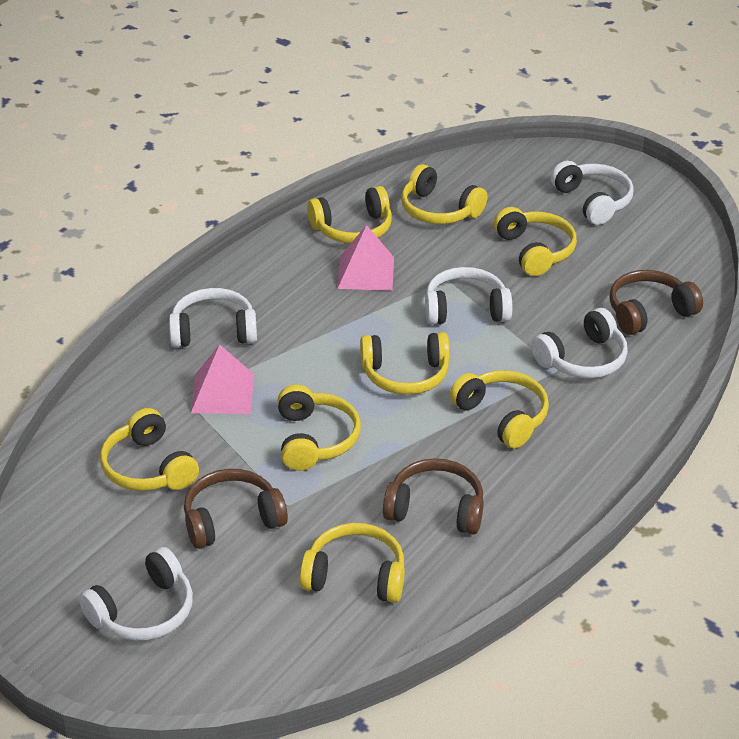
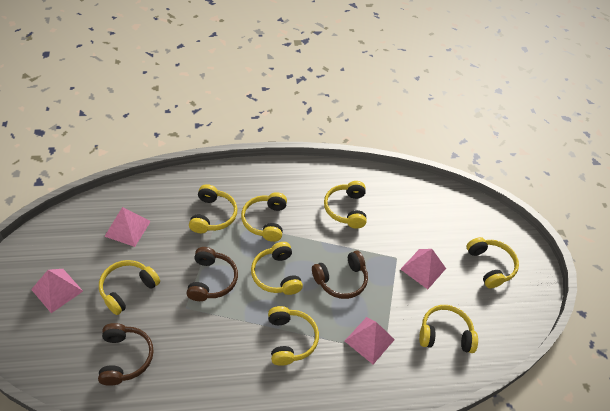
pink pyramid: 2 -> 4
white headphones: 5 -> 0

